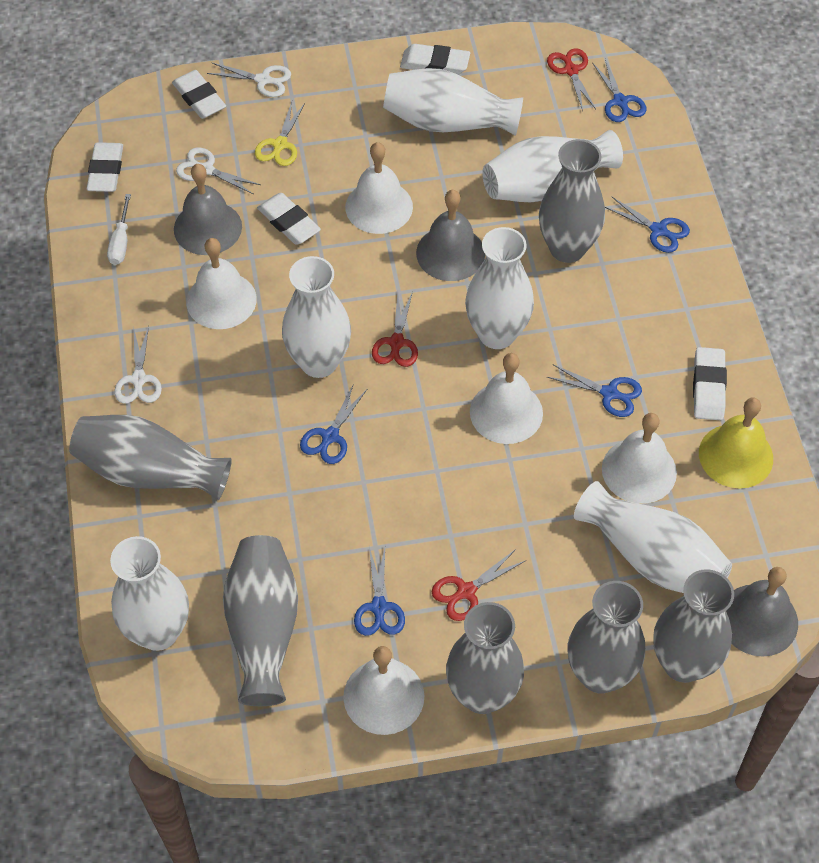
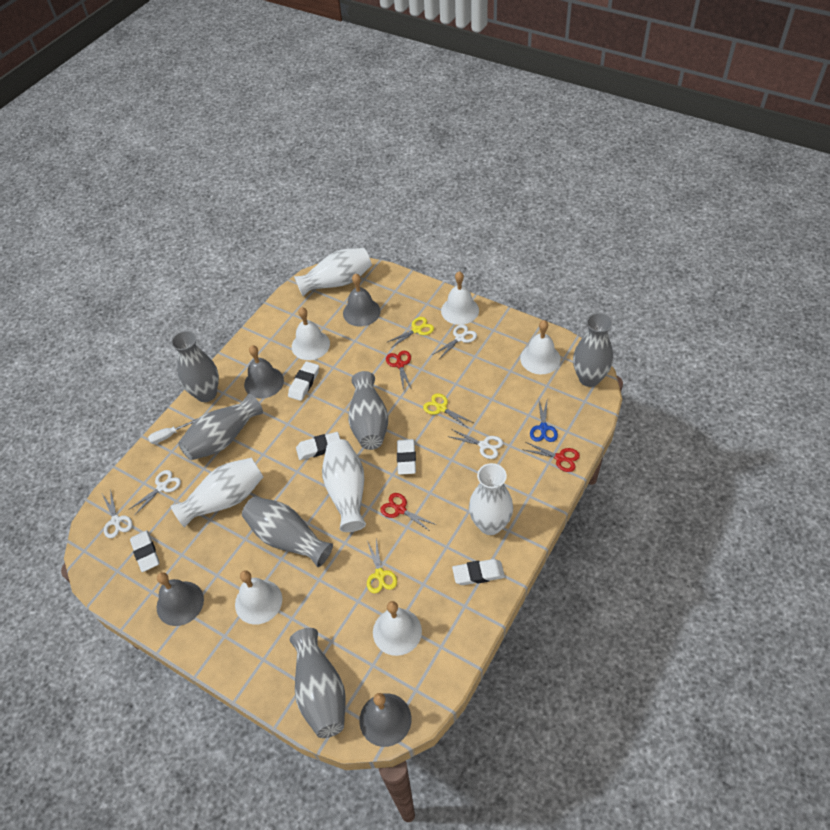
blue scissors: 5 -> 1
grey bell: 3 -> 4
white scissors: 3 -> 4
white vase: 6 -> 4
yellow bell: 1 -> 0
yellow scissors: 1 -> 3

